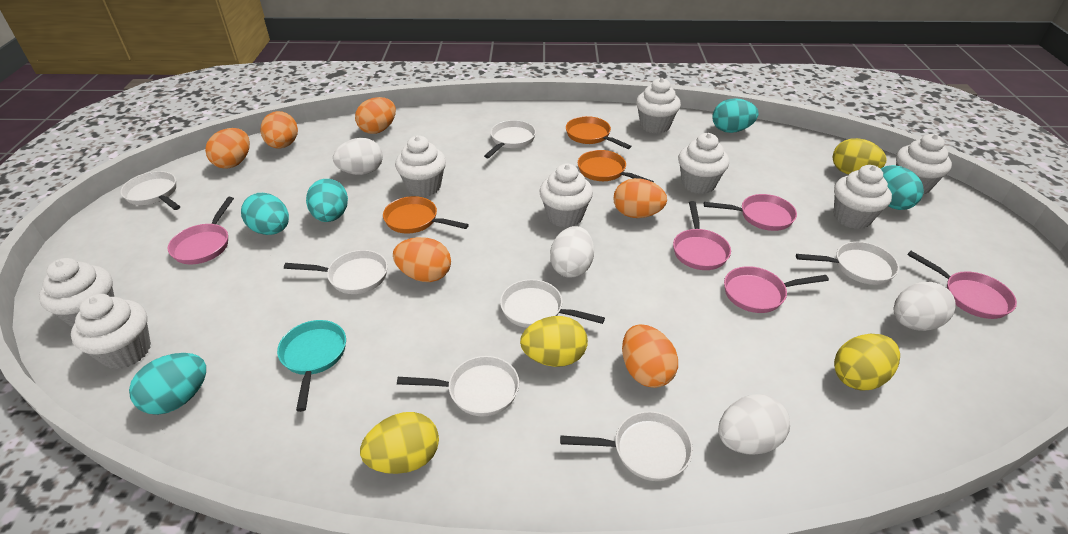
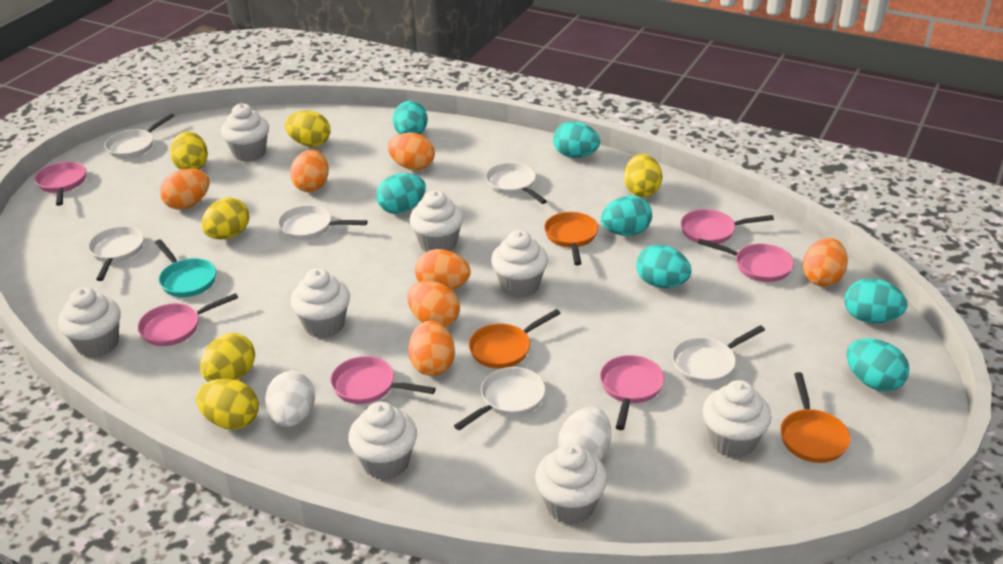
orange egg: 6 -> 7
pink pan: 5 -> 6
turquoise egg: 5 -> 7
white egg: 4 -> 2
white pan: 7 -> 6
yellow egg: 4 -> 6

